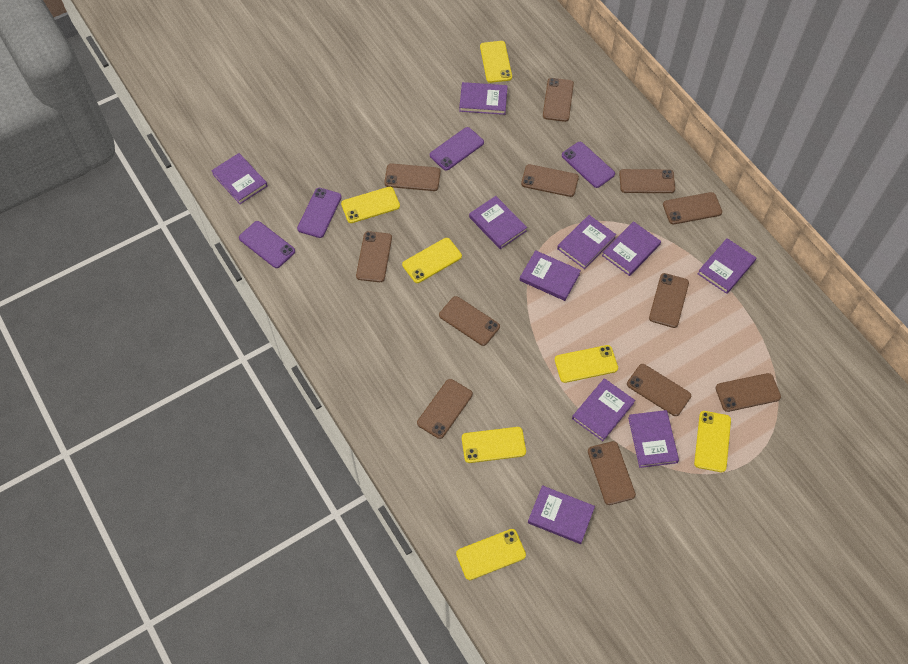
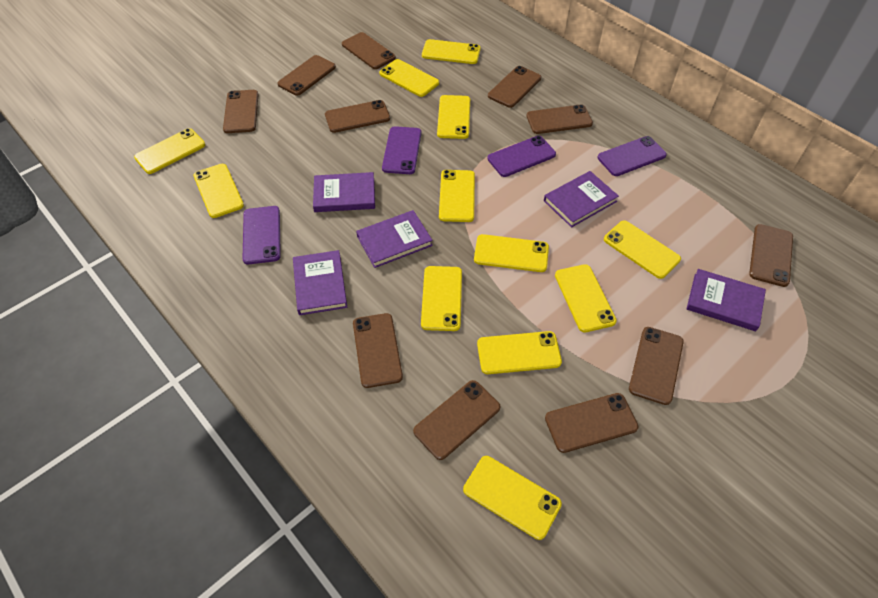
brown phone: 12 -> 11
purple book: 10 -> 5
yellow phone: 7 -> 12

